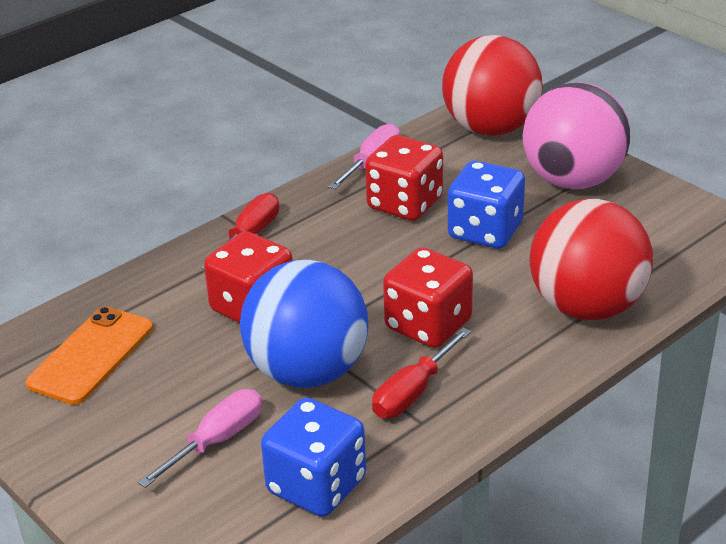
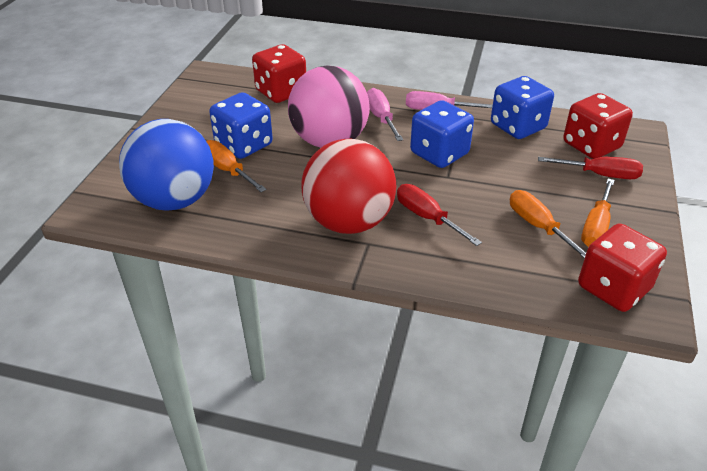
blue dice: 2 -> 3
orange phone: 1 -> 0
orange screwdriver: 0 -> 3
red ball: 2 -> 1

